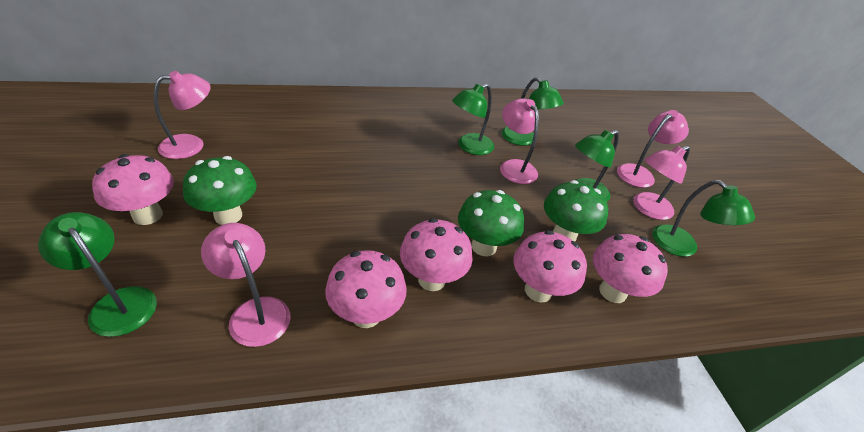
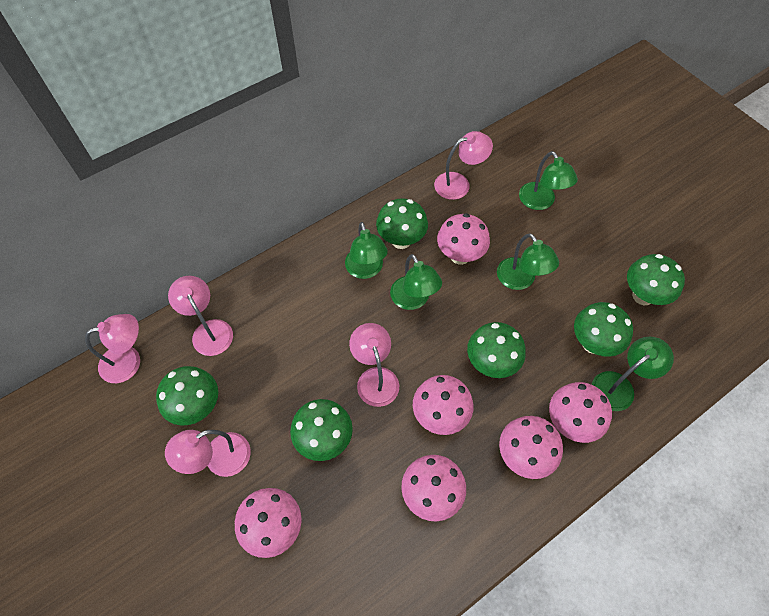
green mushroom: 3 -> 6
pink mushroom: 5 -> 6

